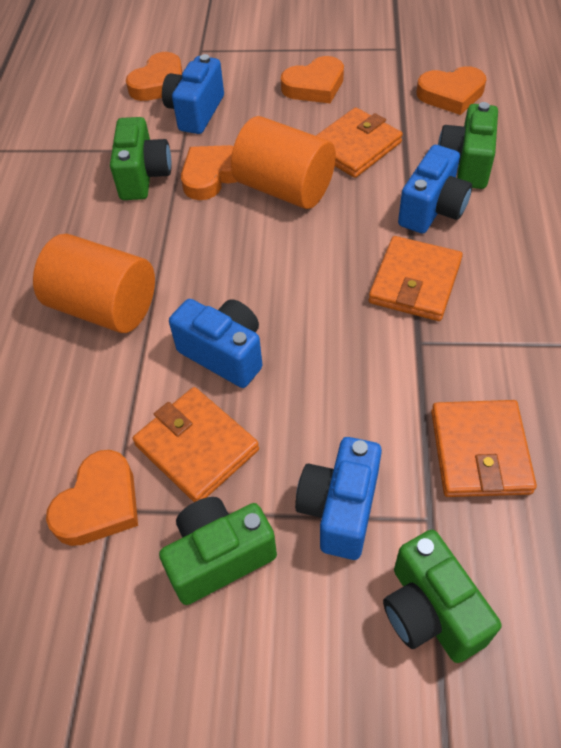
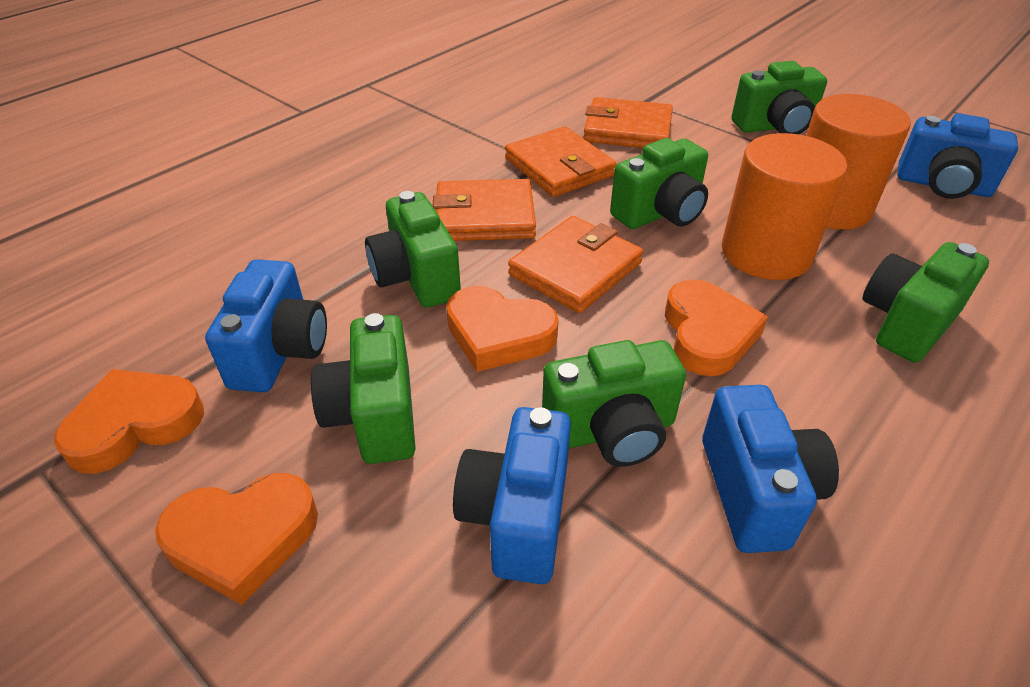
green camera: 4 -> 6
orange heart: 5 -> 4

